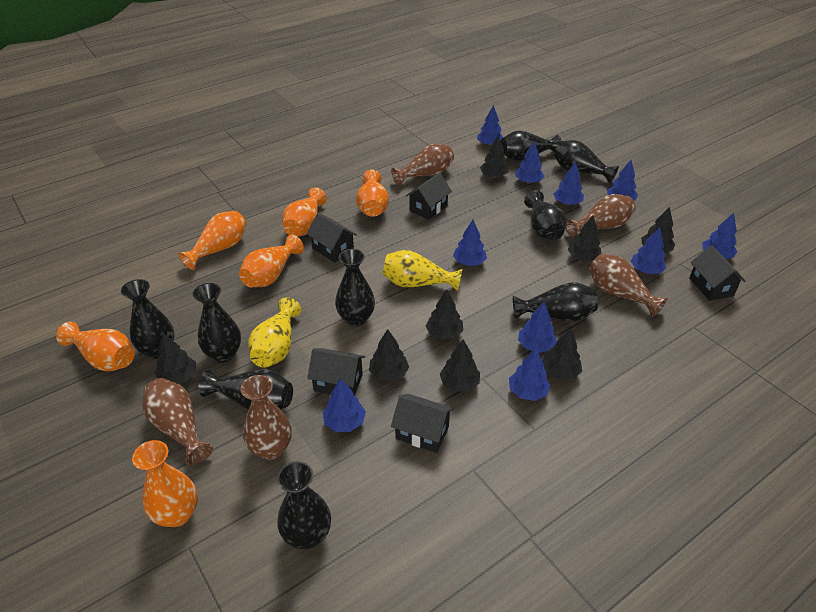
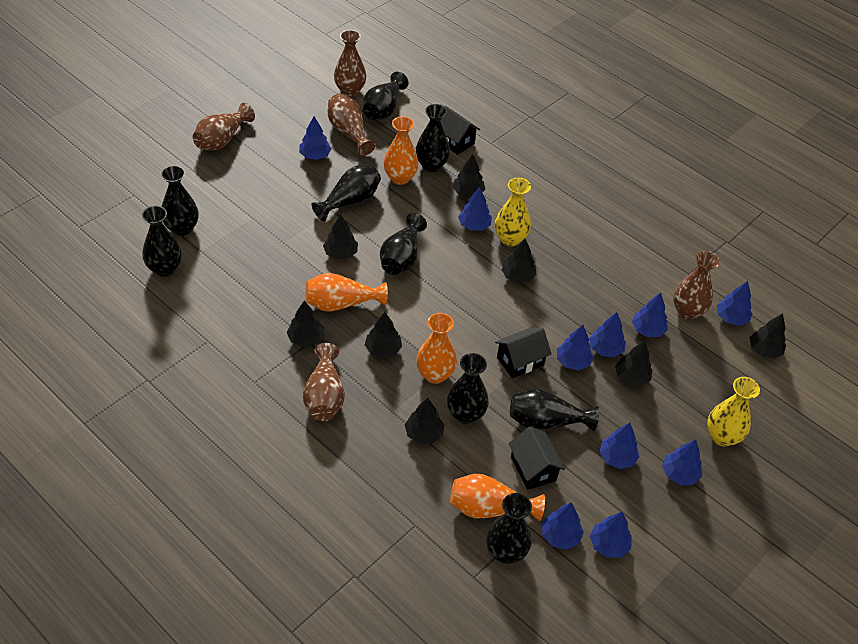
black house: 5 -> 3
orange vase: 6 -> 4

